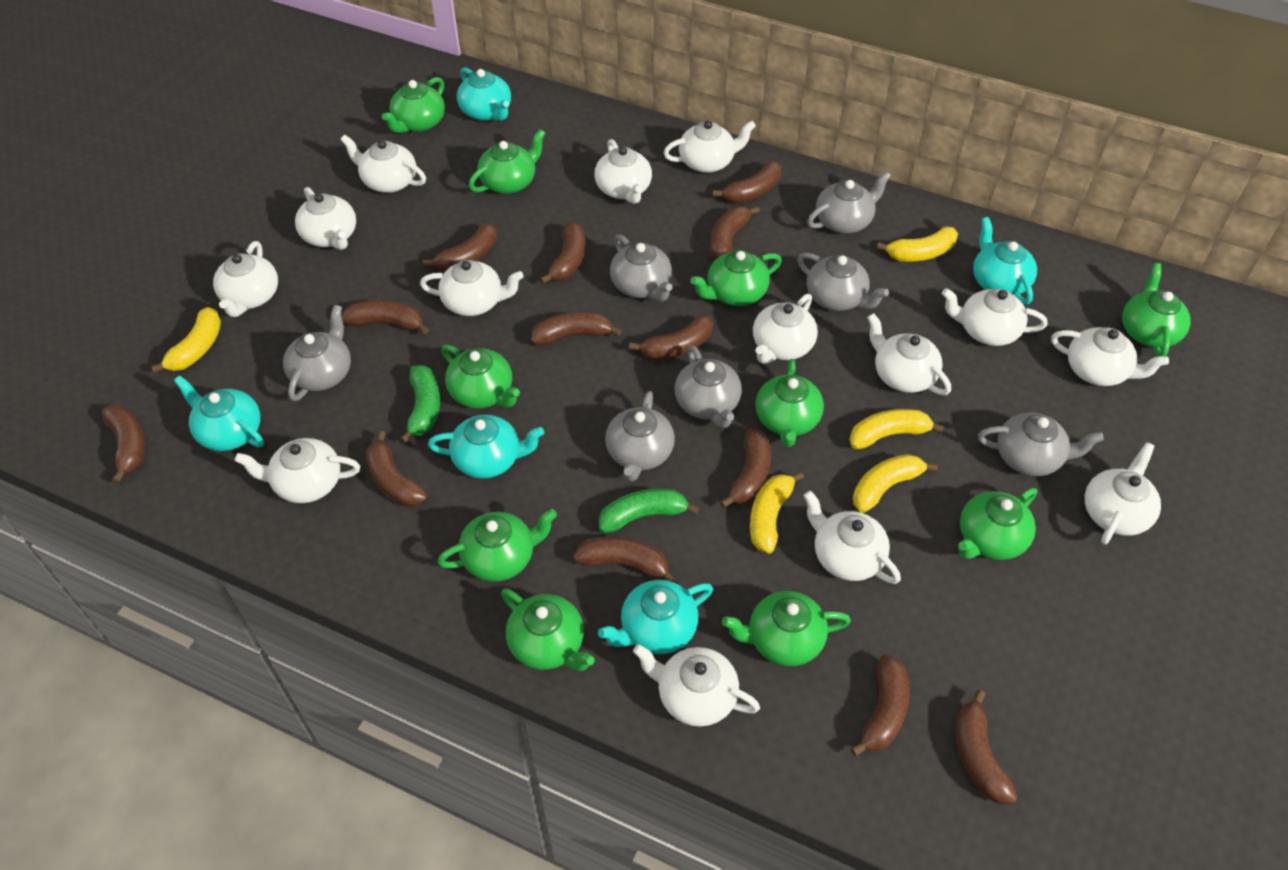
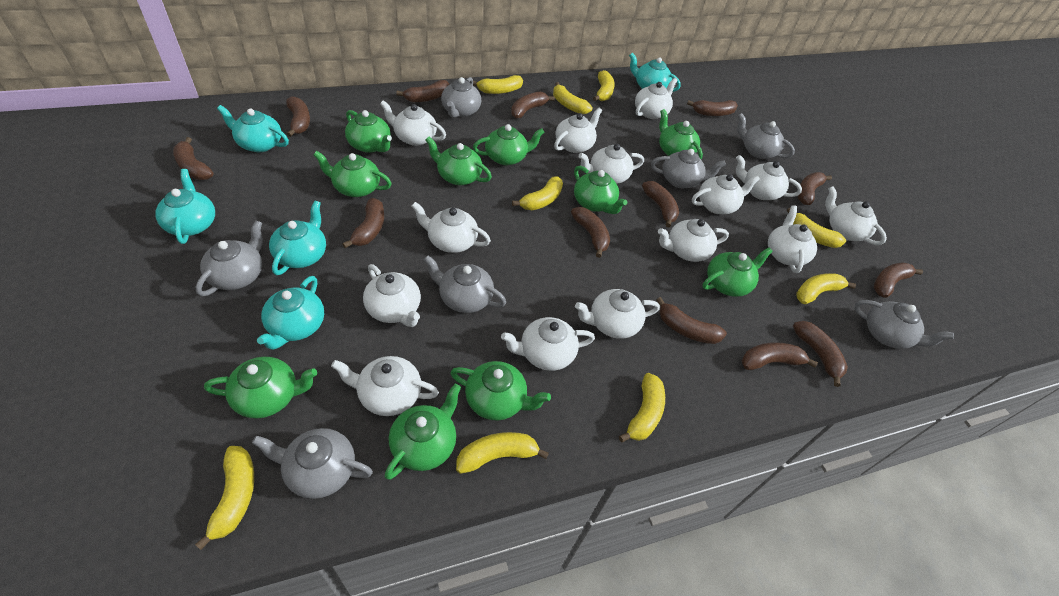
green banana: 2 -> 0
yellow banana: 5 -> 9

